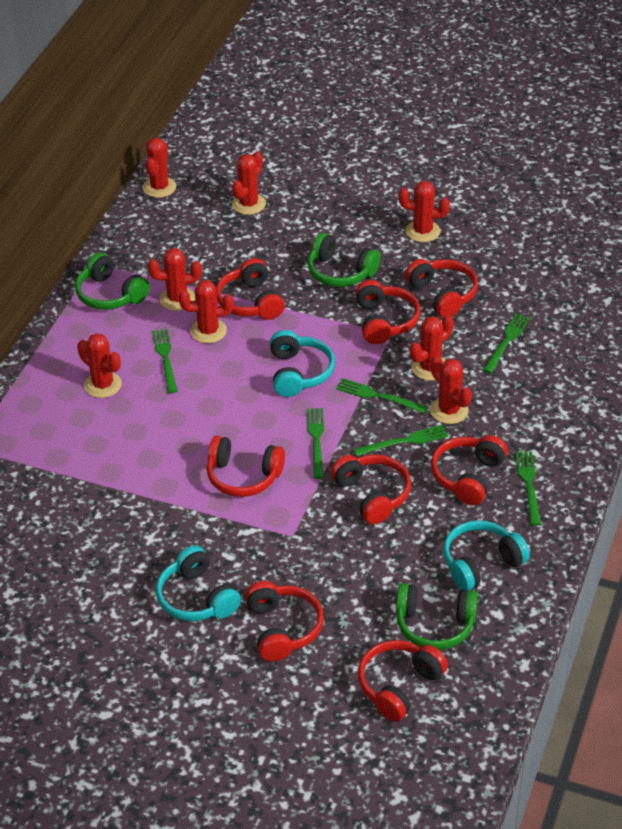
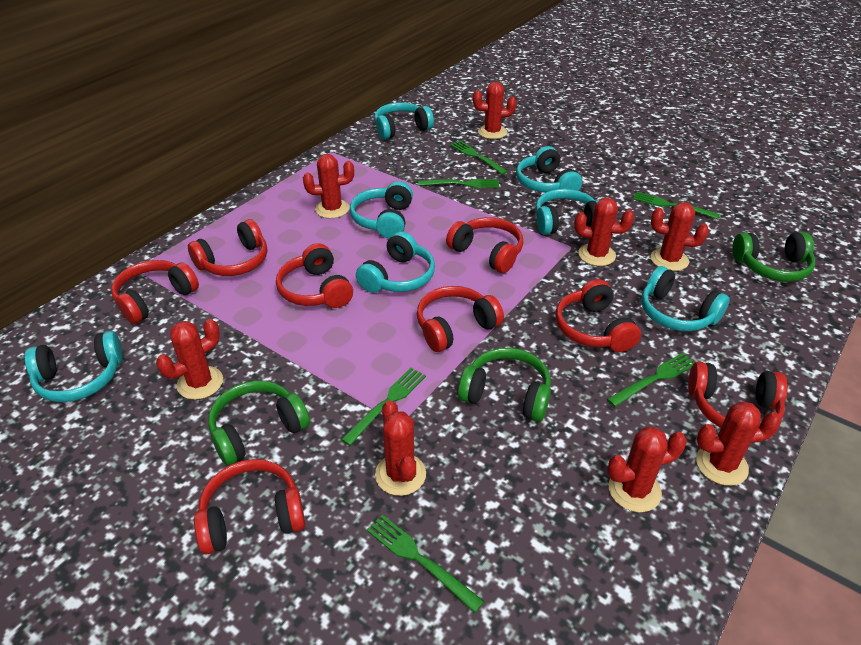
turquoise headphones: 3 -> 7

